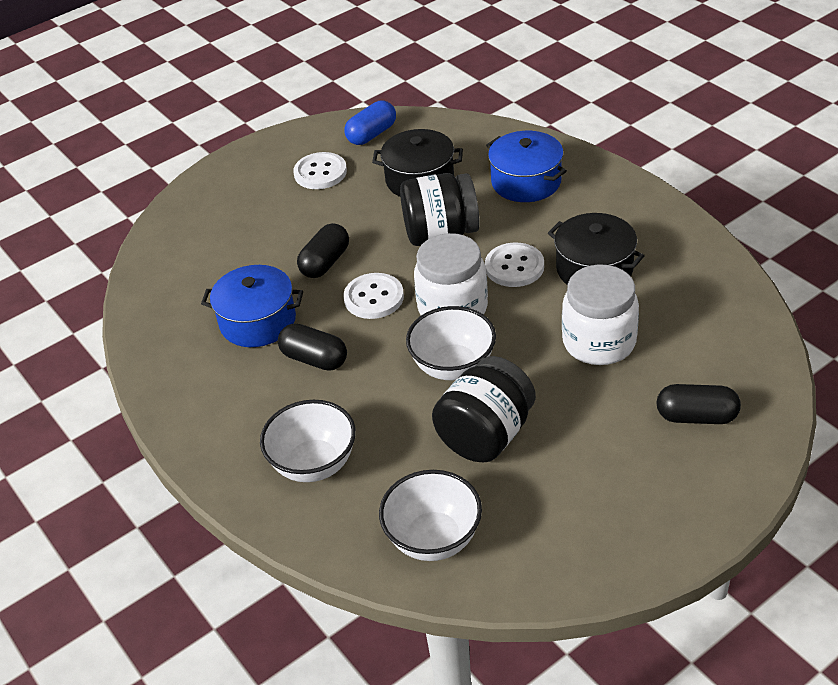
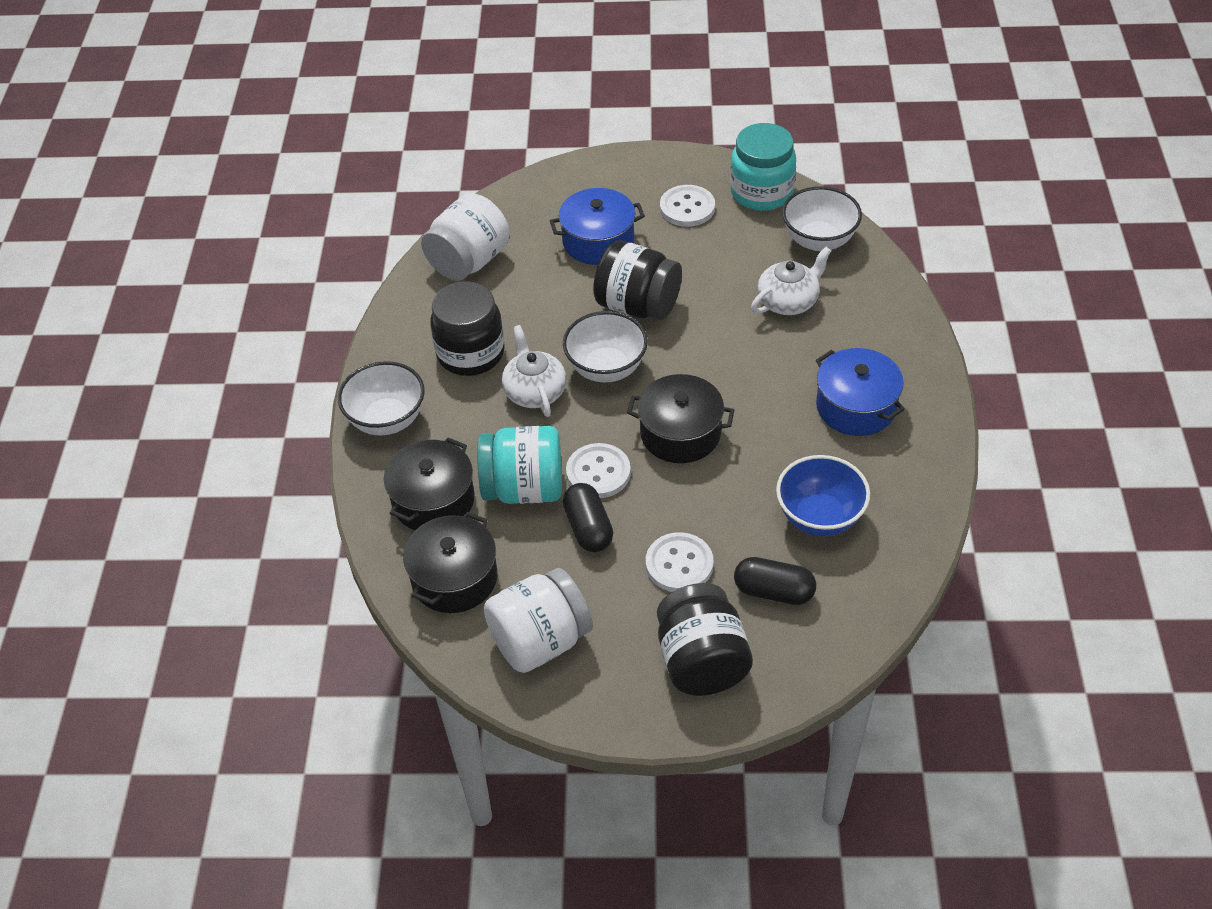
black capsule: 3 -> 2
black jar: 2 -> 3
black pot: 2 -> 3
blue bowl: 0 -> 1
blue capsule: 1 -> 0
turquoise jar: 0 -> 2
white teapot: 0 -> 2

